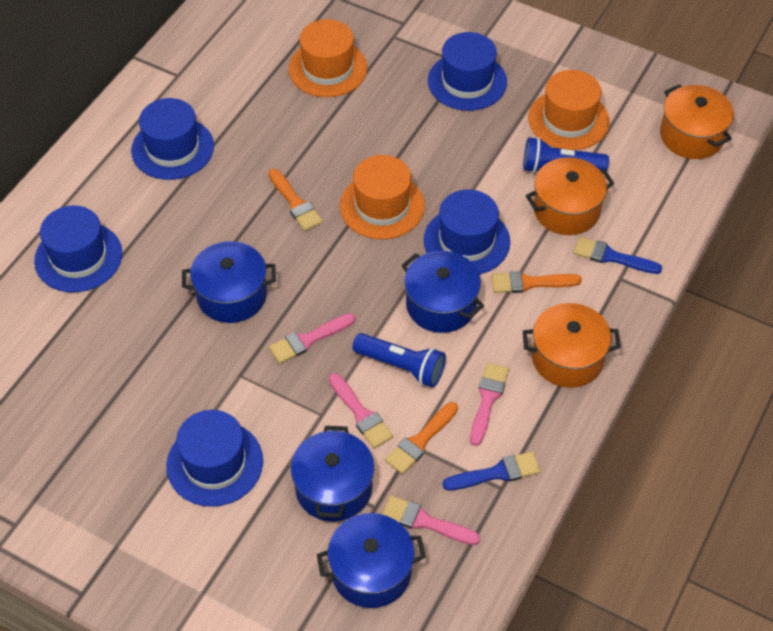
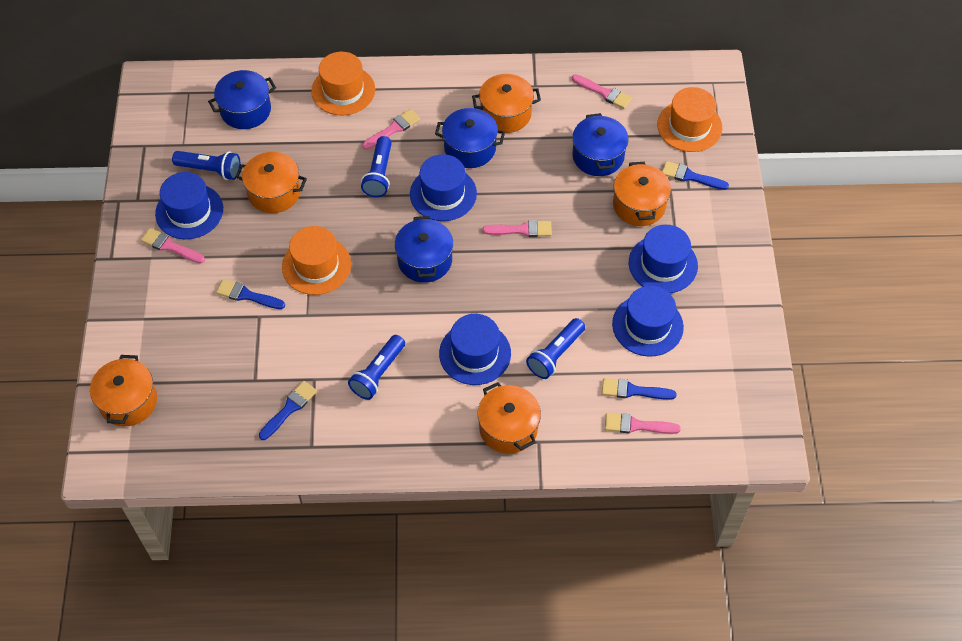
blue brush: 2 -> 4
blue flashlight: 2 -> 4
orange brush: 3 -> 0
orange pot: 3 -> 5
pink brush: 4 -> 5

